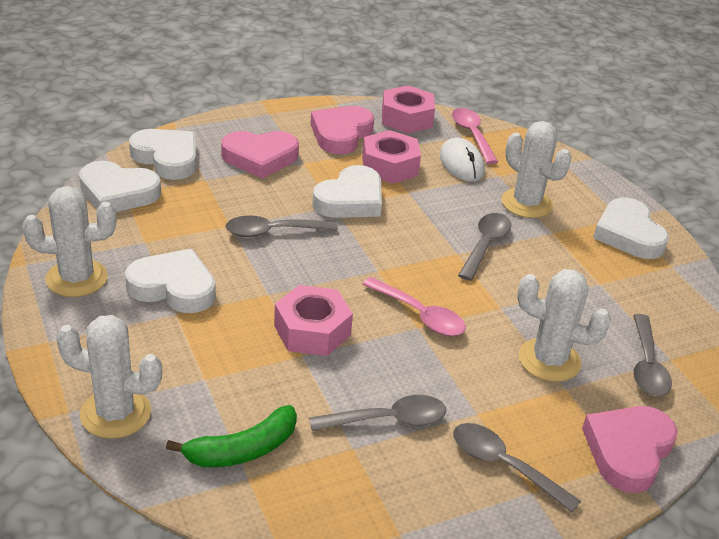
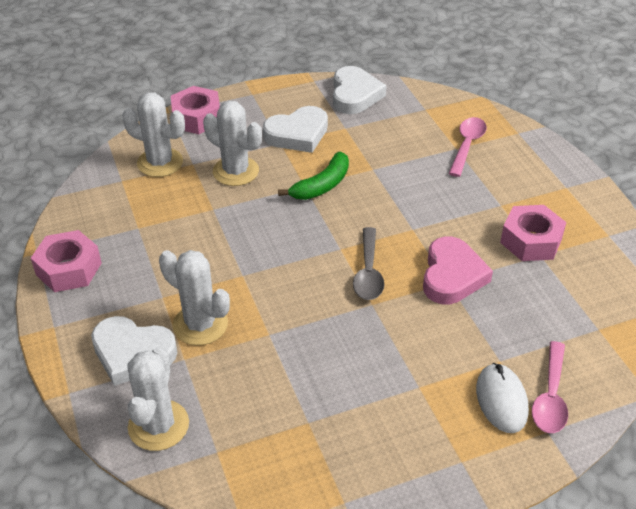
grey spoon: 5 -> 1
pink heart: 3 -> 1
white heart: 5 -> 3

